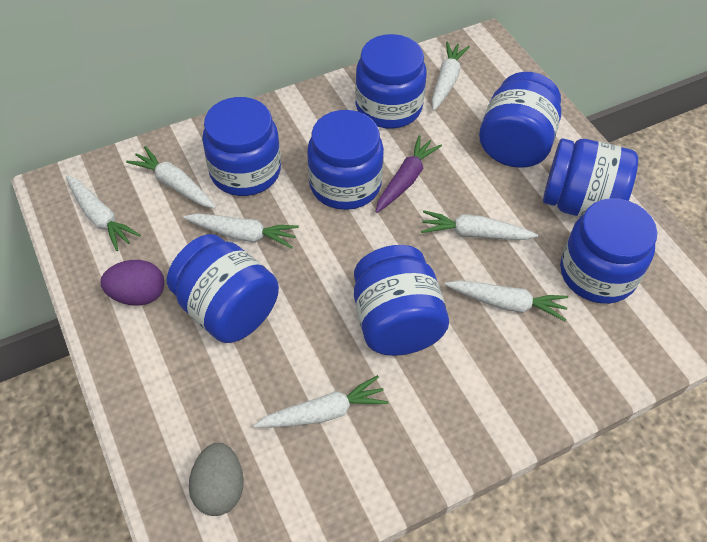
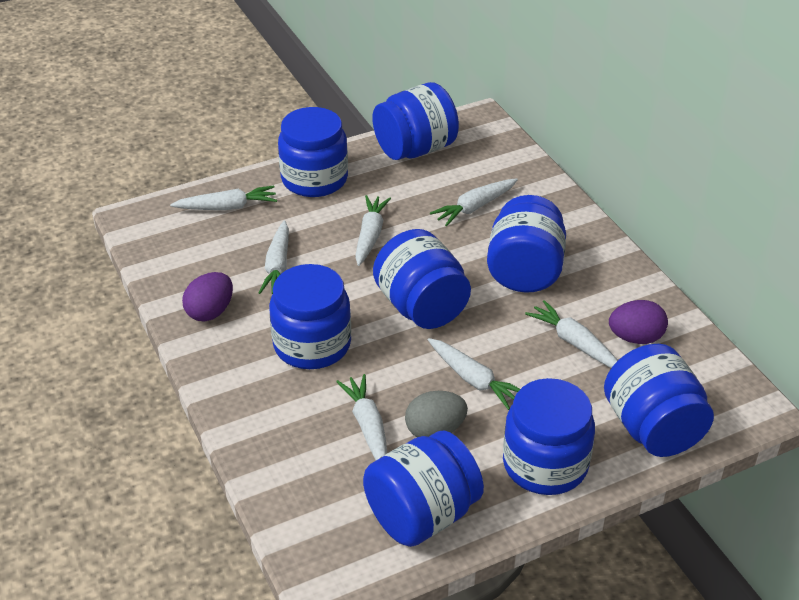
purple carrot: 1 -> 0
purple egg: 1 -> 2

